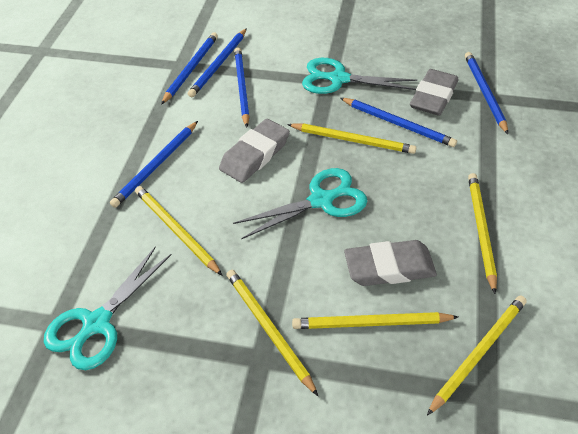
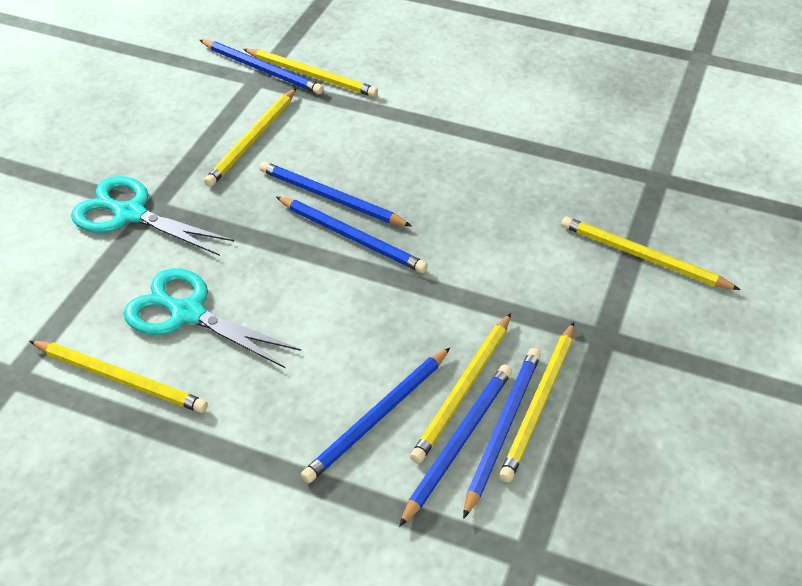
grey eraser: 3 -> 0
turquoise scissors: 3 -> 2

